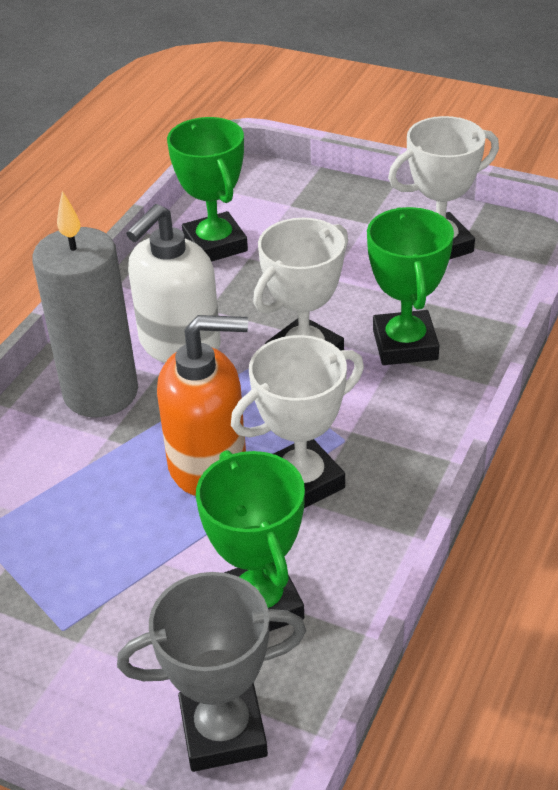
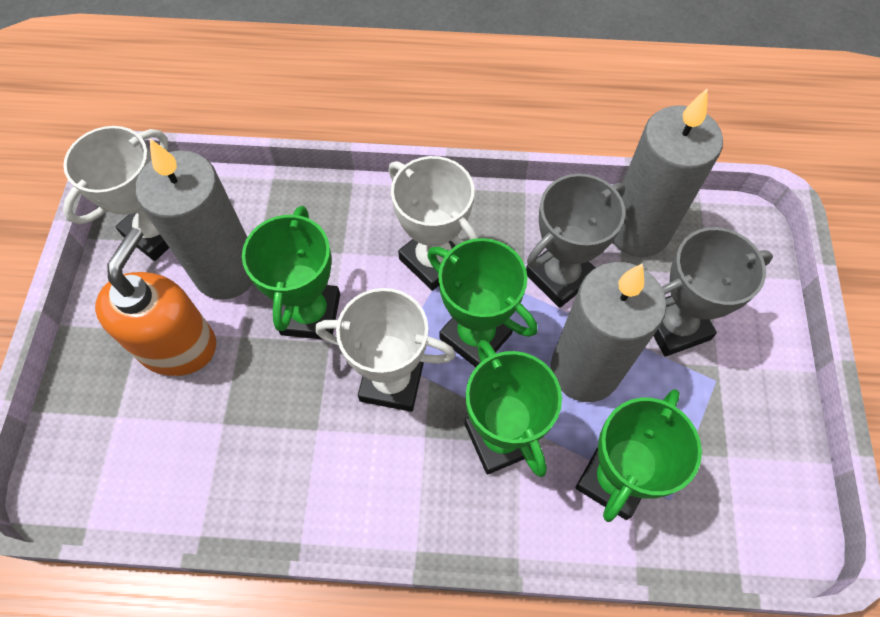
green trophy: 3 -> 4
grey candle: 1 -> 3
grey trophy: 1 -> 2
white soap dispenser: 1 -> 0

